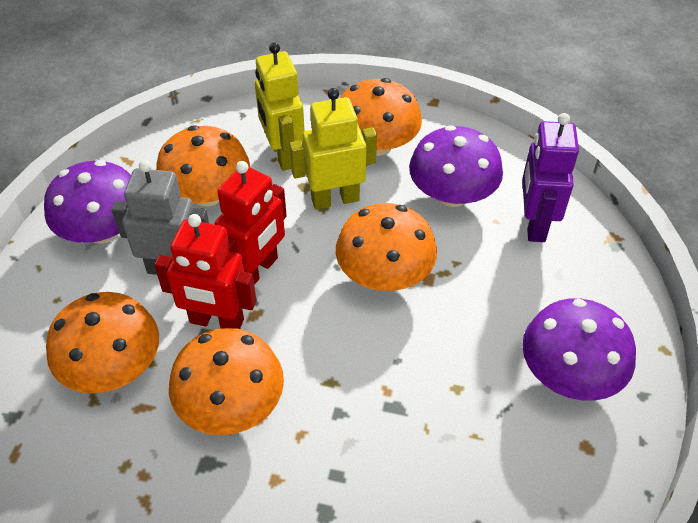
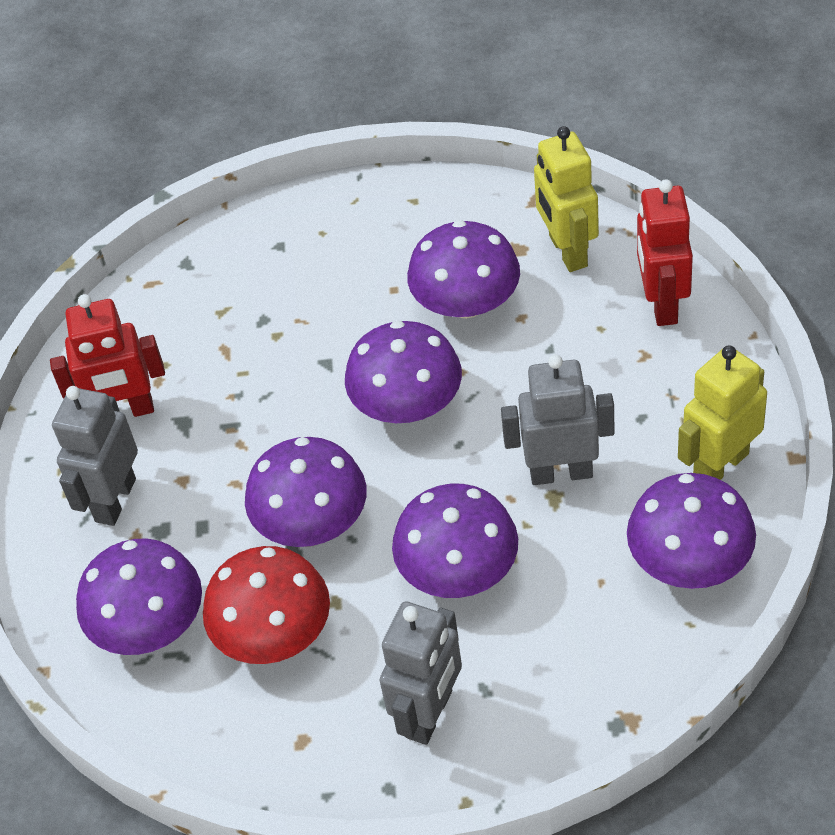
grey robot: 1 -> 3
orange mushroom: 5 -> 0
purple mushroom: 3 -> 6
purple robot: 1 -> 0
red mushroom: 0 -> 1

